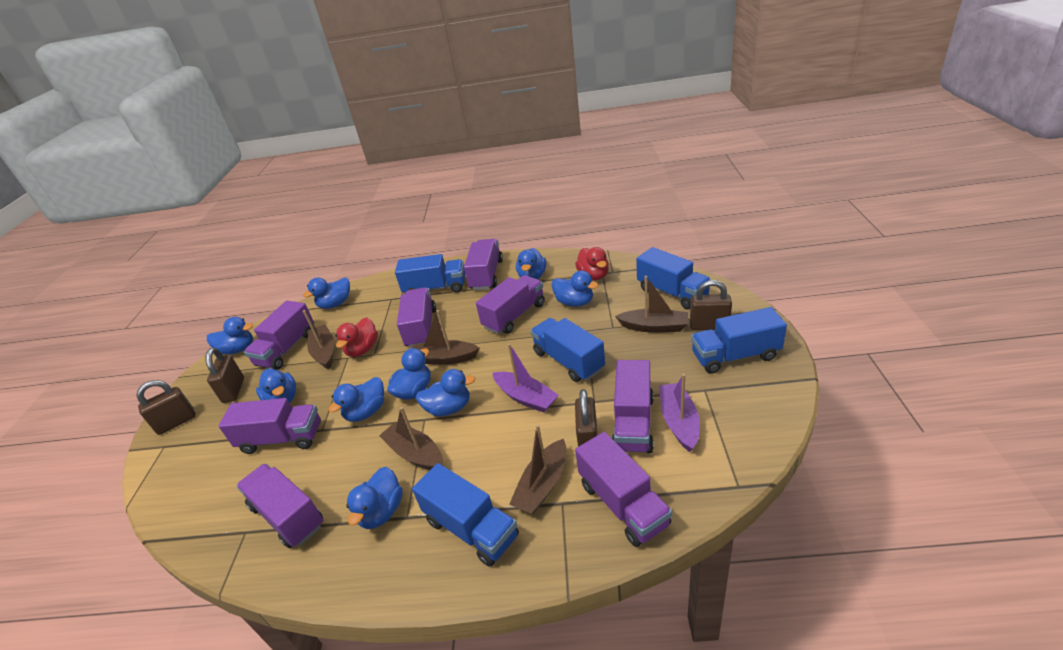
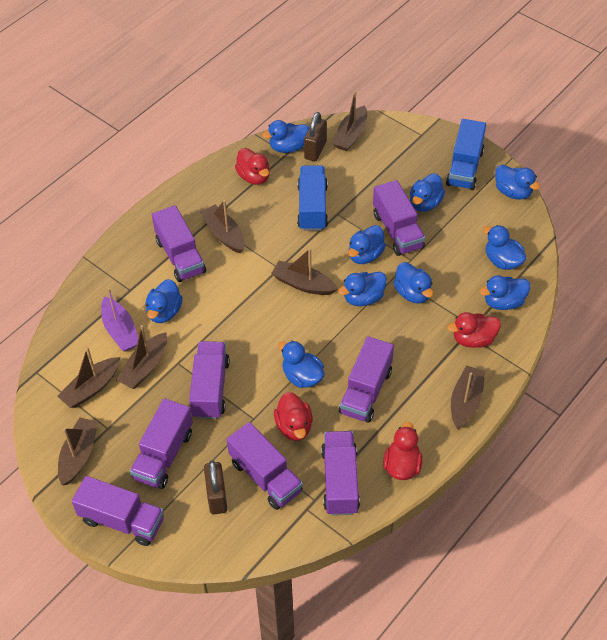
blue duck: 9 -> 10
blue truck: 5 -> 2
brown boat: 5 -> 7
brown padlock: 4 -> 2
purple boat: 2 -> 1
red duck: 2 -> 4

